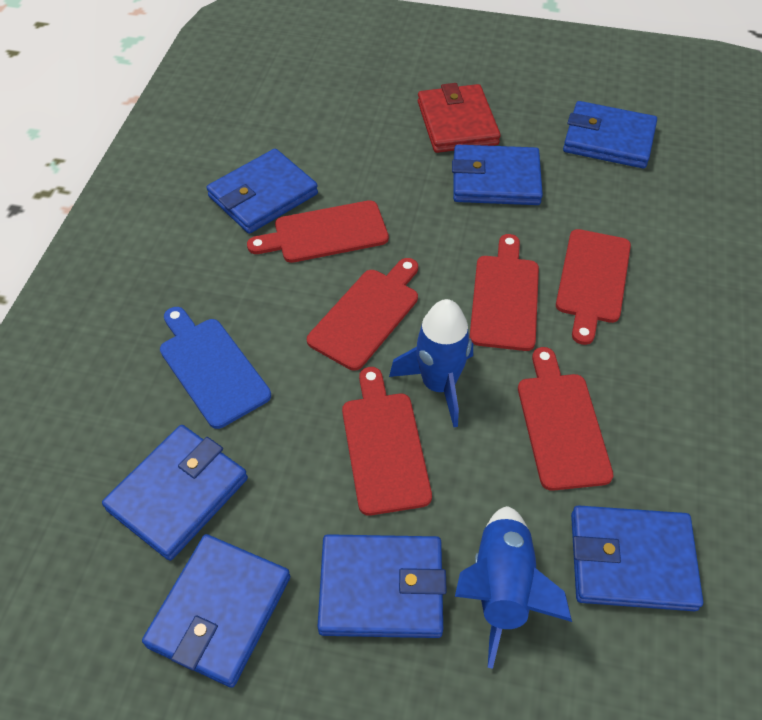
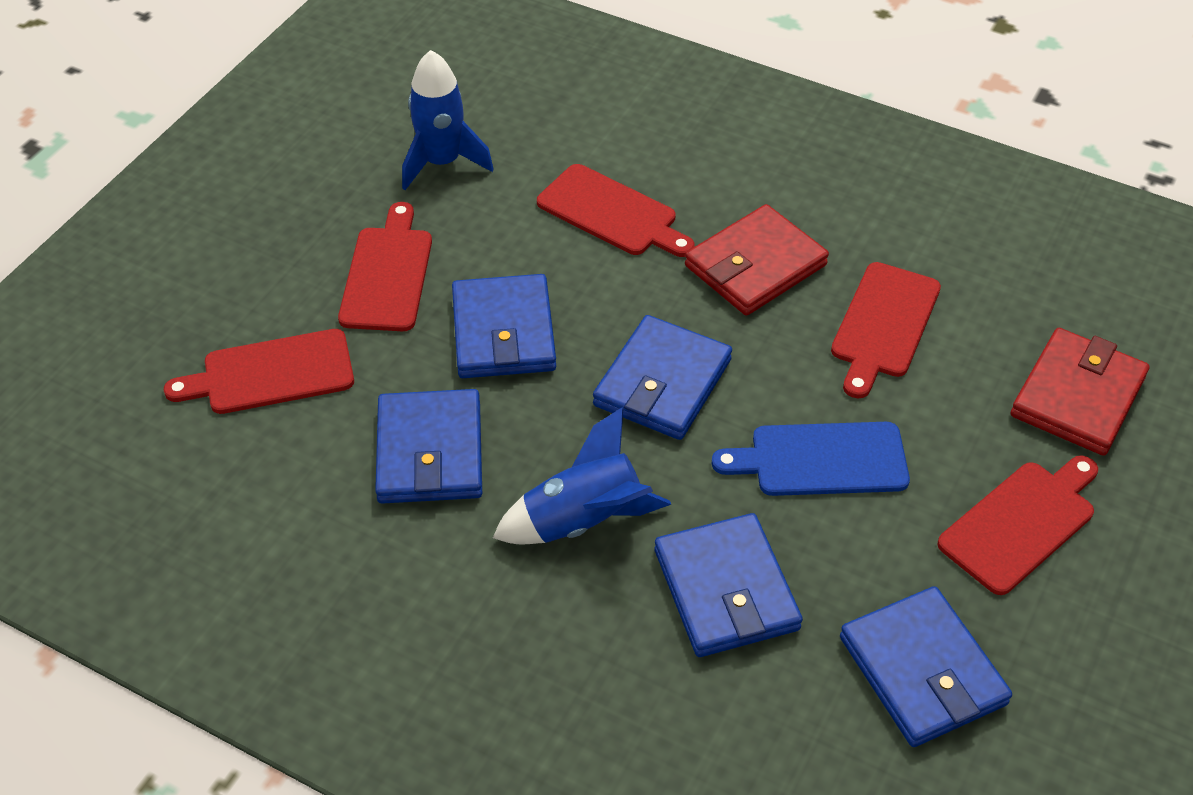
blue wallet: 7 -> 5
red cutting board: 6 -> 5
red wallet: 1 -> 2

